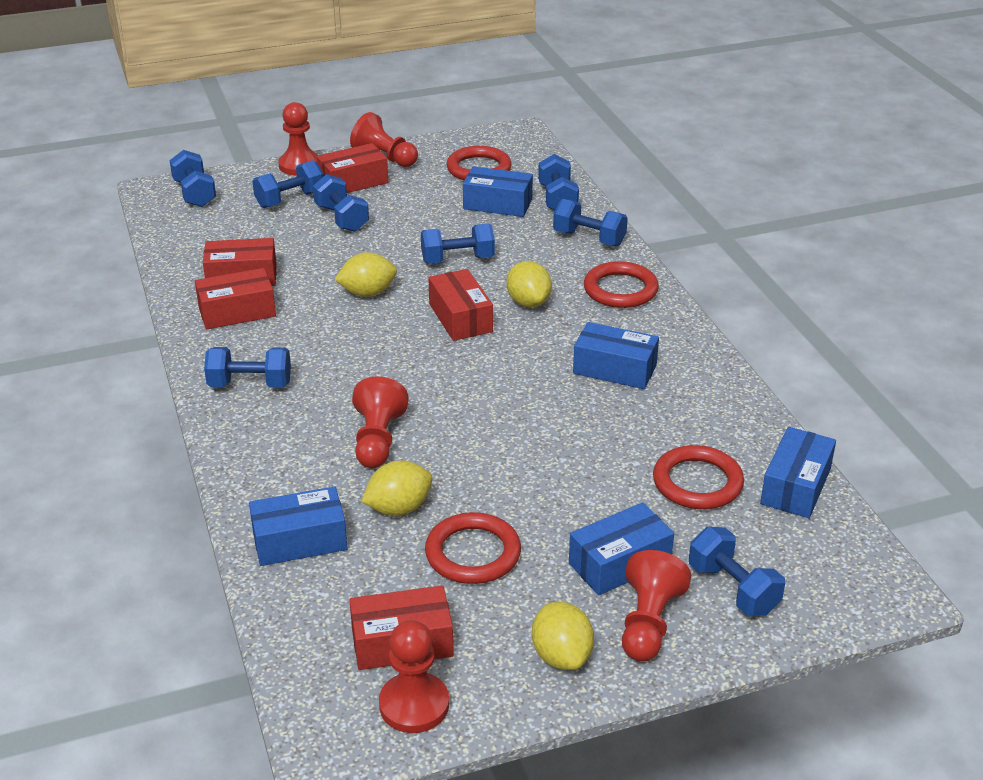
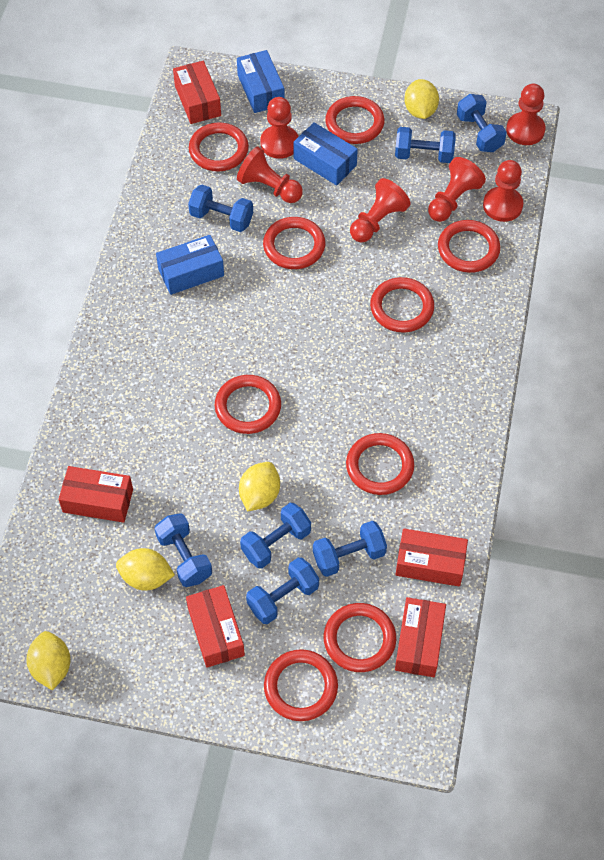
blue box: 5 -> 3
blue dumbbell: 8 -> 7
red pawn: 5 -> 6
red ring: 4 -> 9

